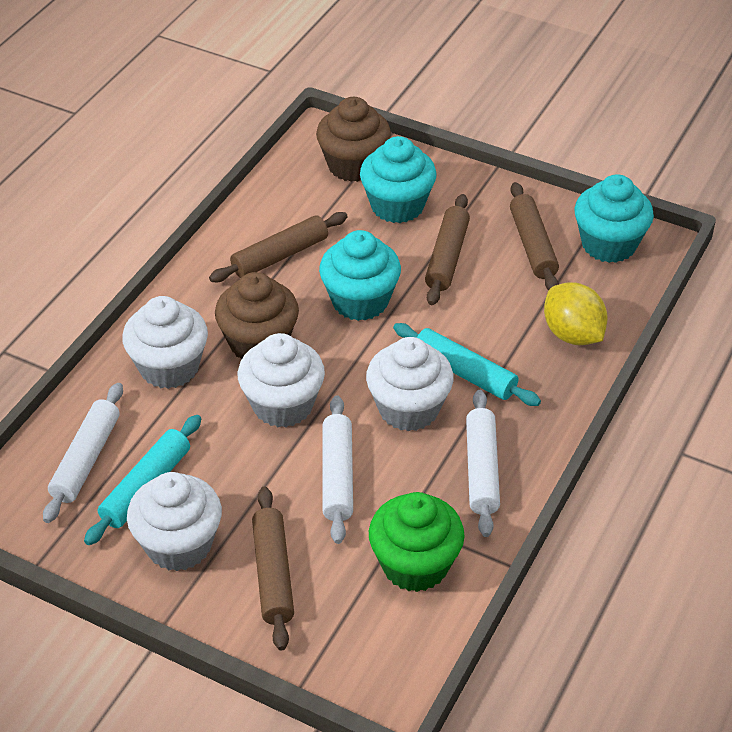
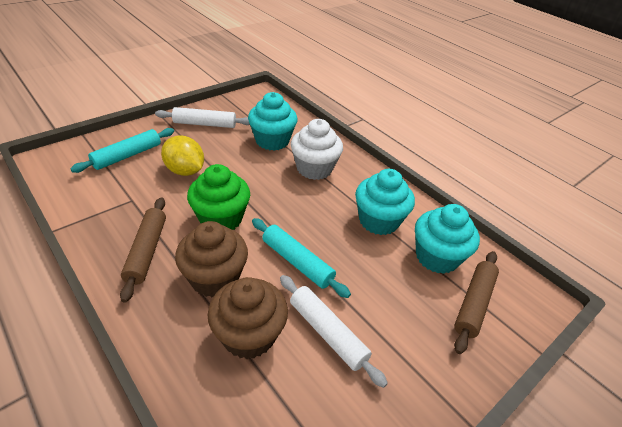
brown rolling pin: 4 -> 2
white cupcake: 4 -> 1
white rolling pin: 3 -> 2

